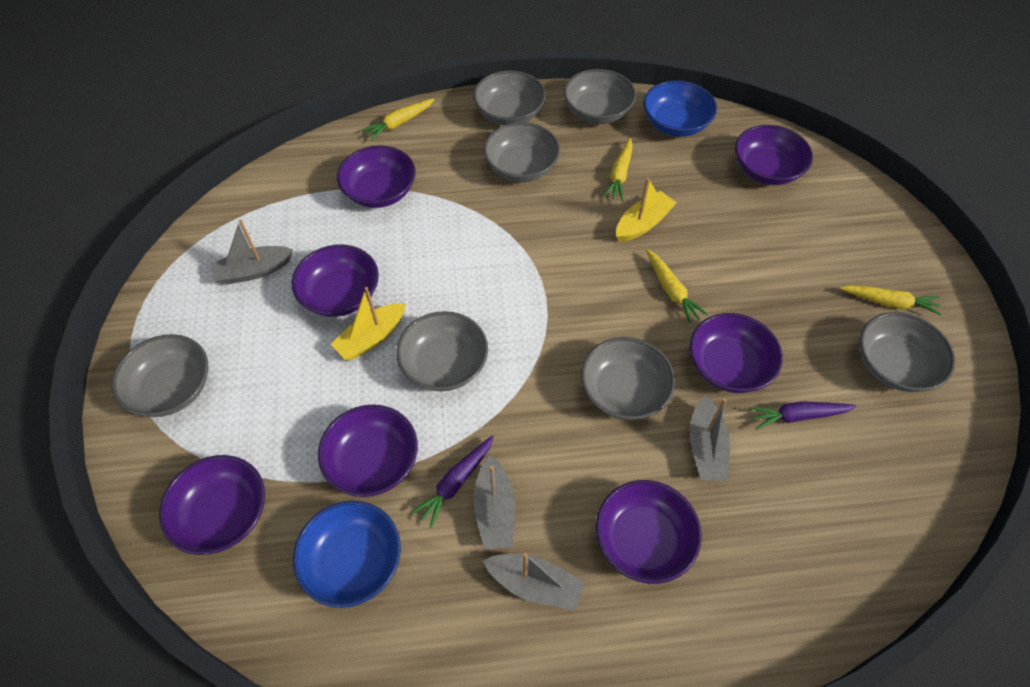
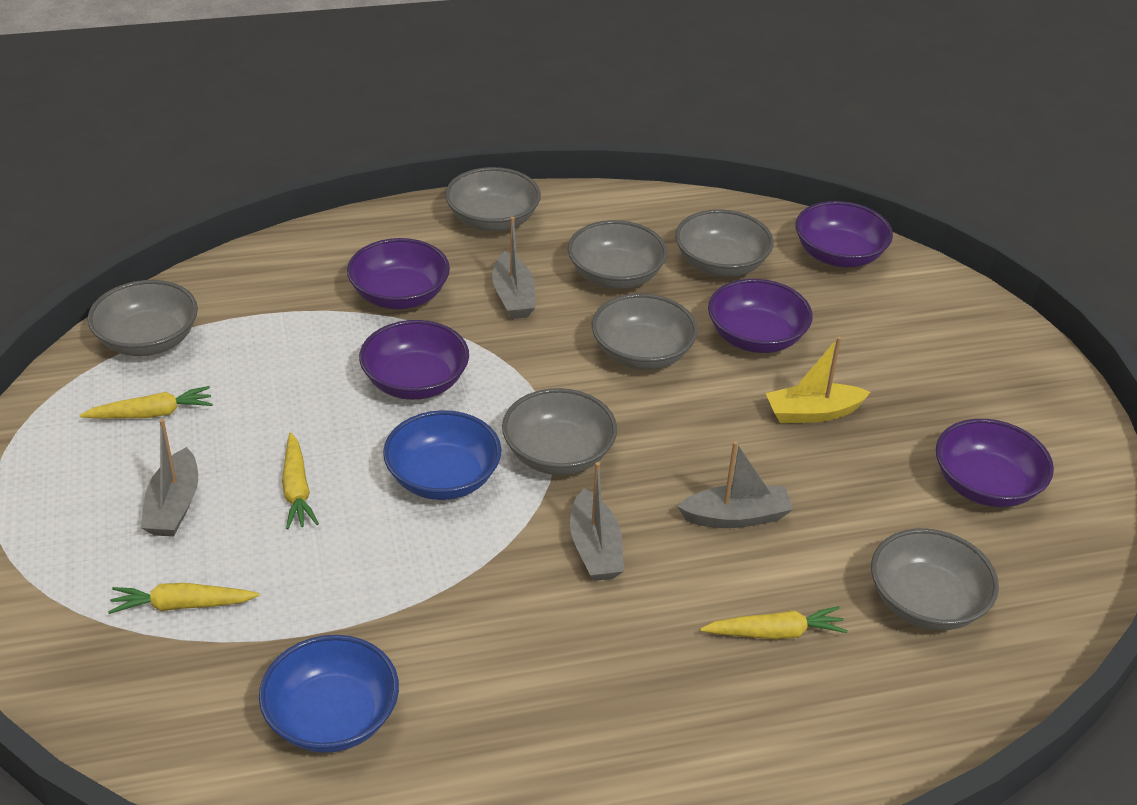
purple bowl: 7 -> 5
purple carrot: 2 -> 0
yellow boat: 2 -> 1

